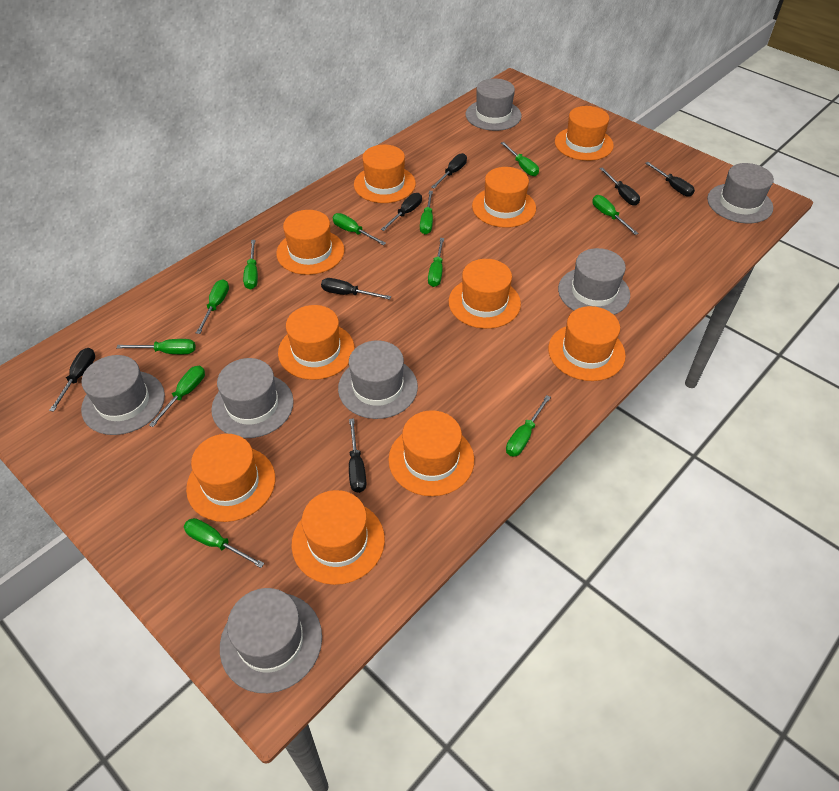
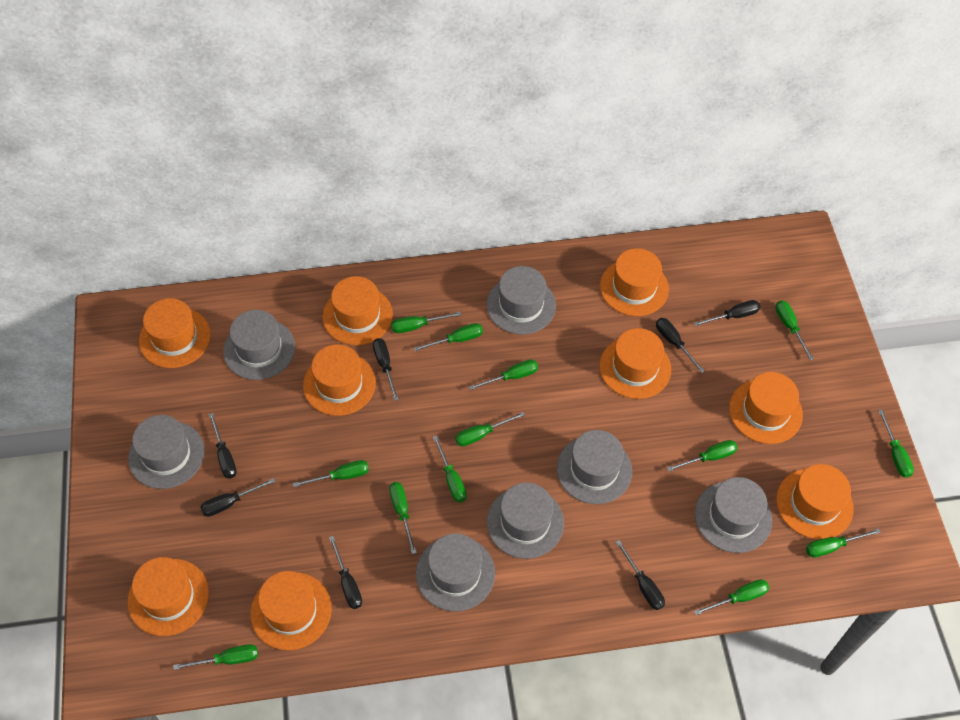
green screwdriver: 11 -> 13
orange hat: 10 -> 9

